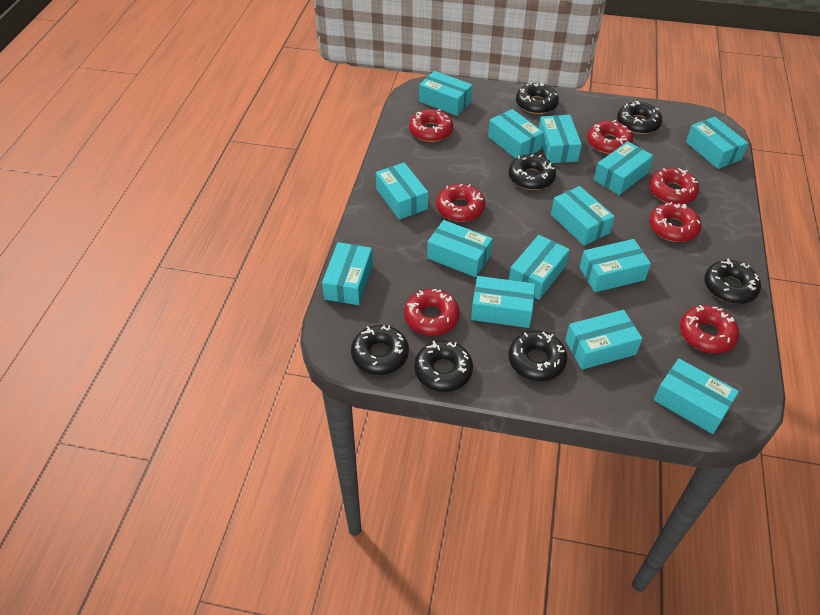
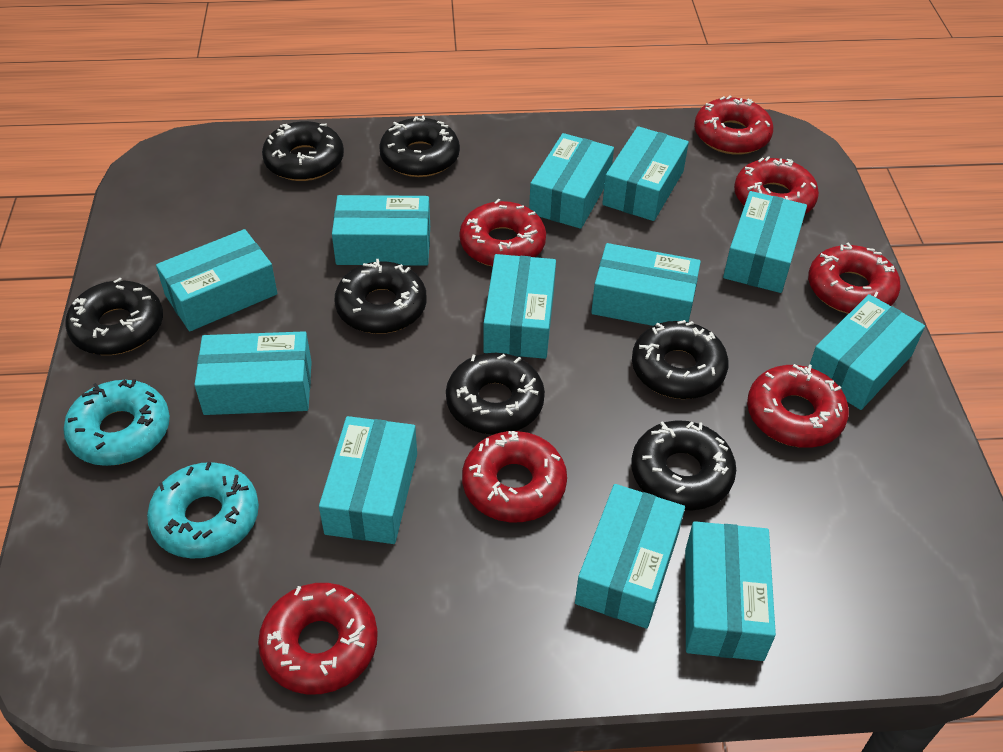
turquoise box: 14 -> 12
turquoise donut: 0 -> 2

